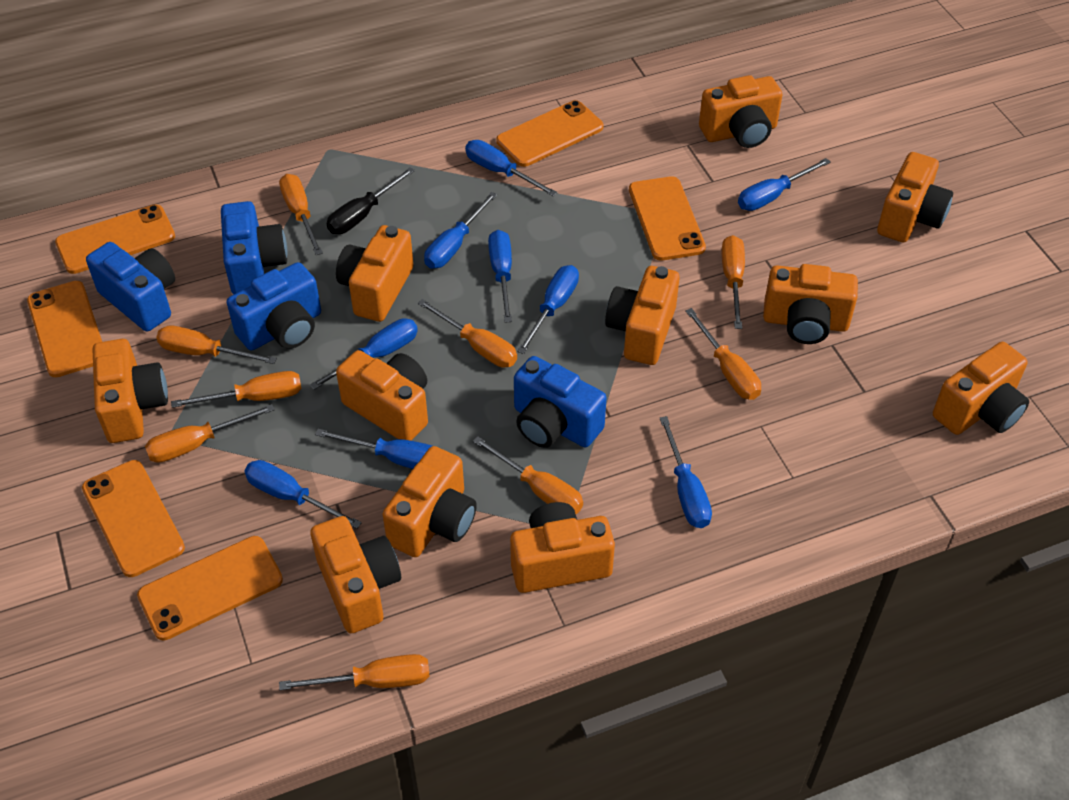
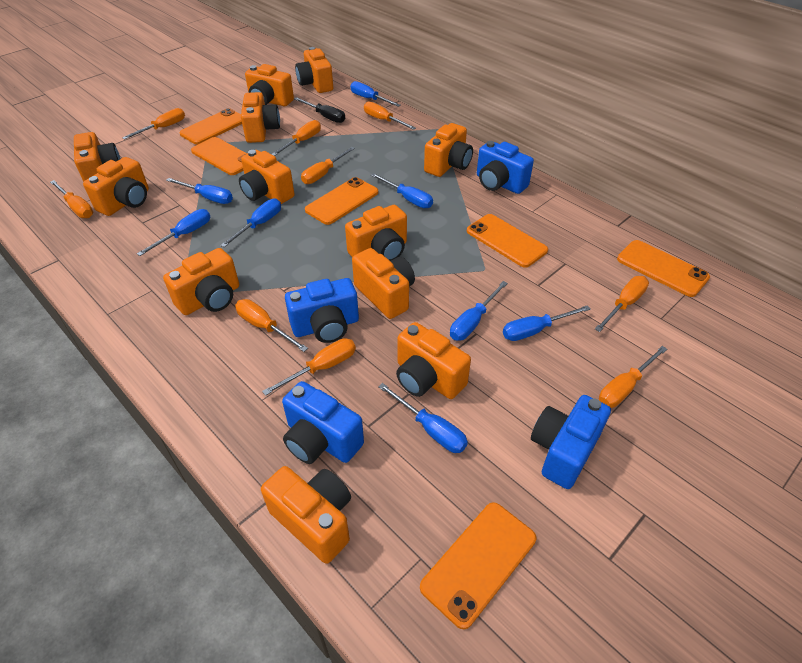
blue screwdriver: 9 -> 8
orange camera: 11 -> 12

